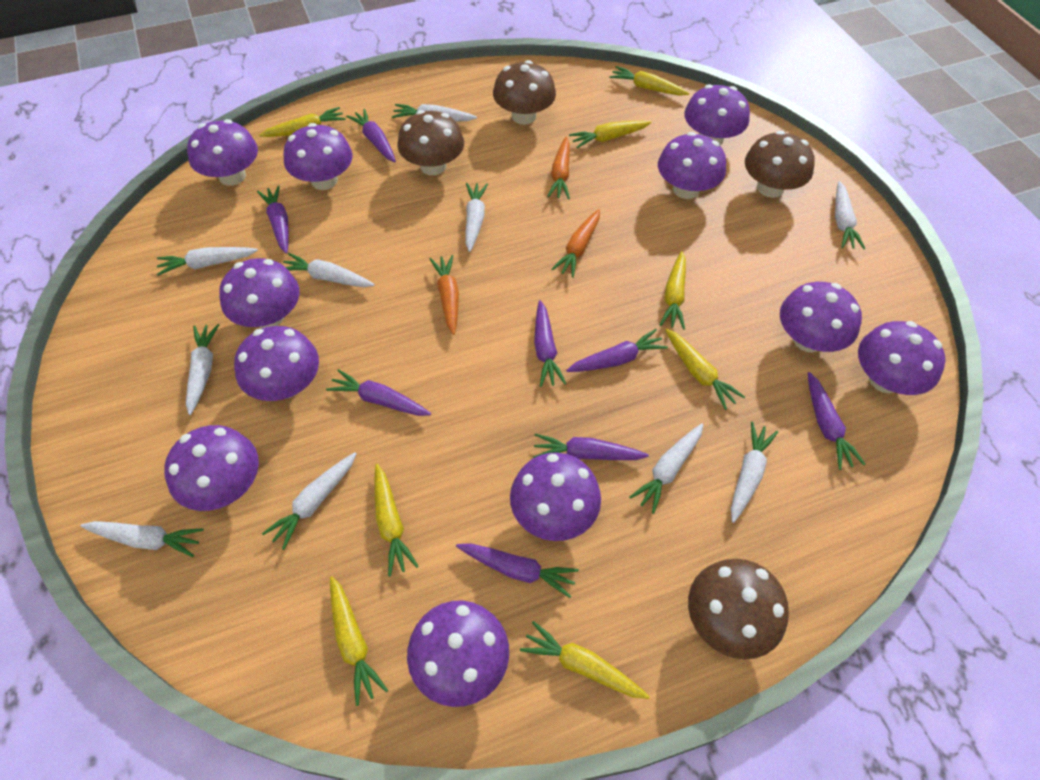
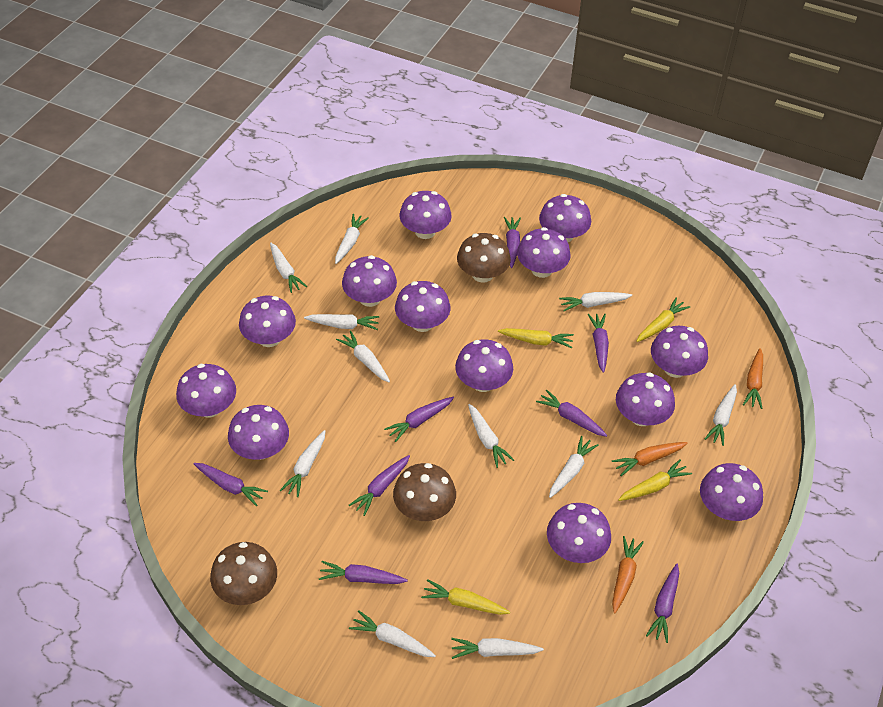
brown mushroom: 4 -> 3
purple mushroom: 11 -> 13
white carrot: 10 -> 11
yellow carrot: 8 -> 4

